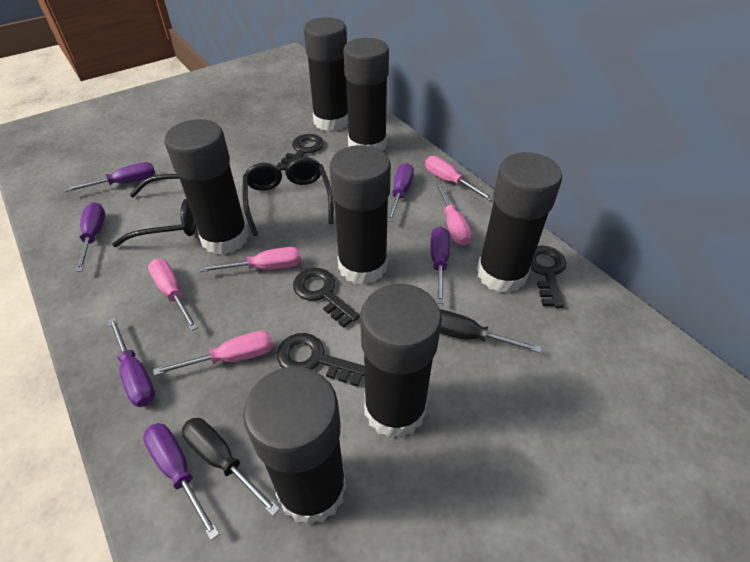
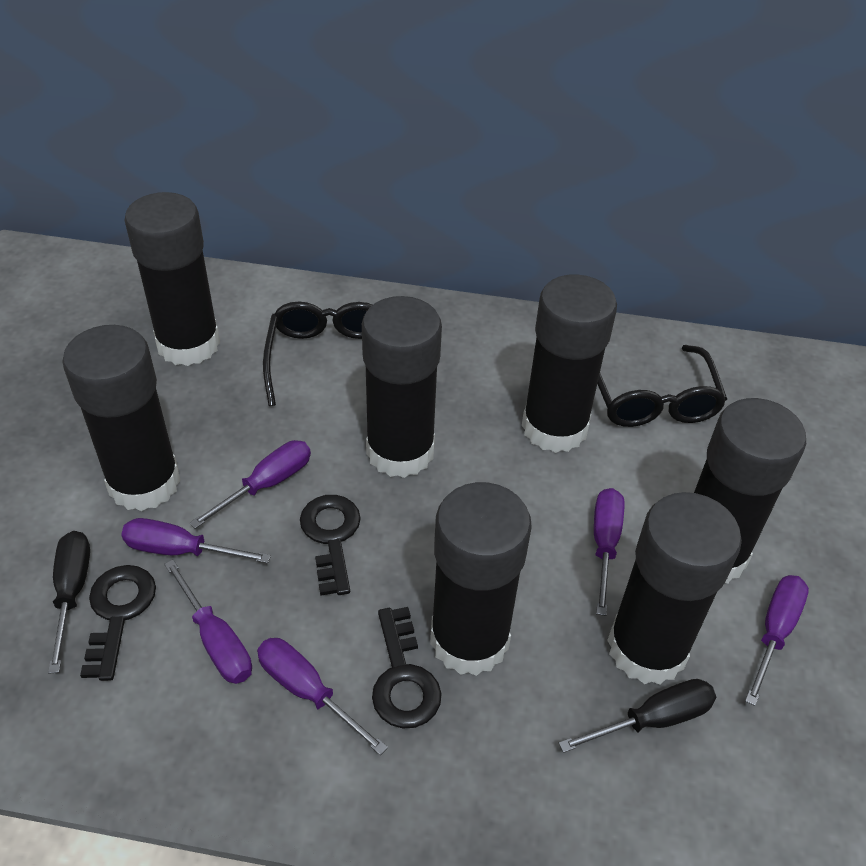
black key: 4 -> 3
pink screwdriver: 5 -> 0

